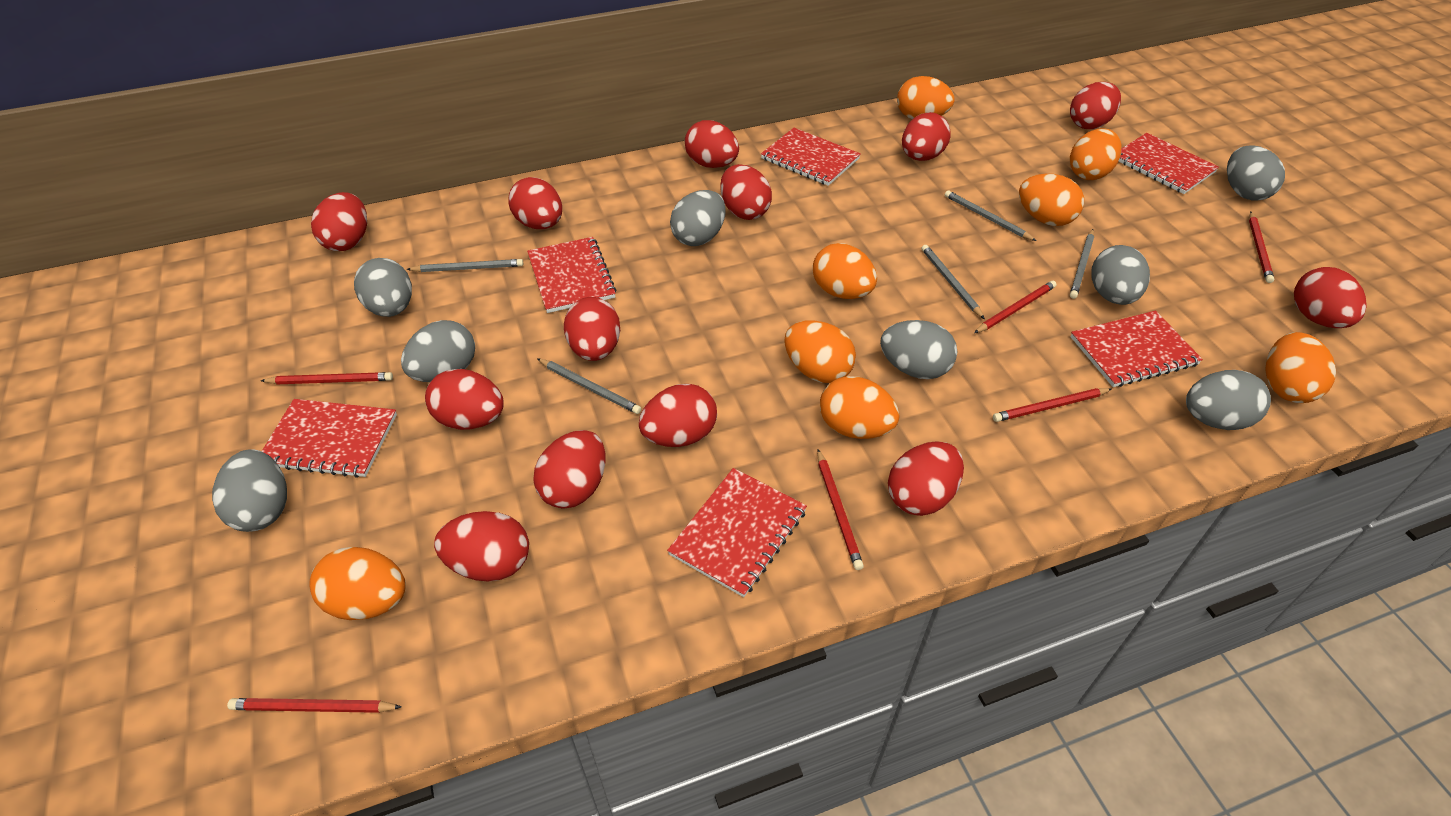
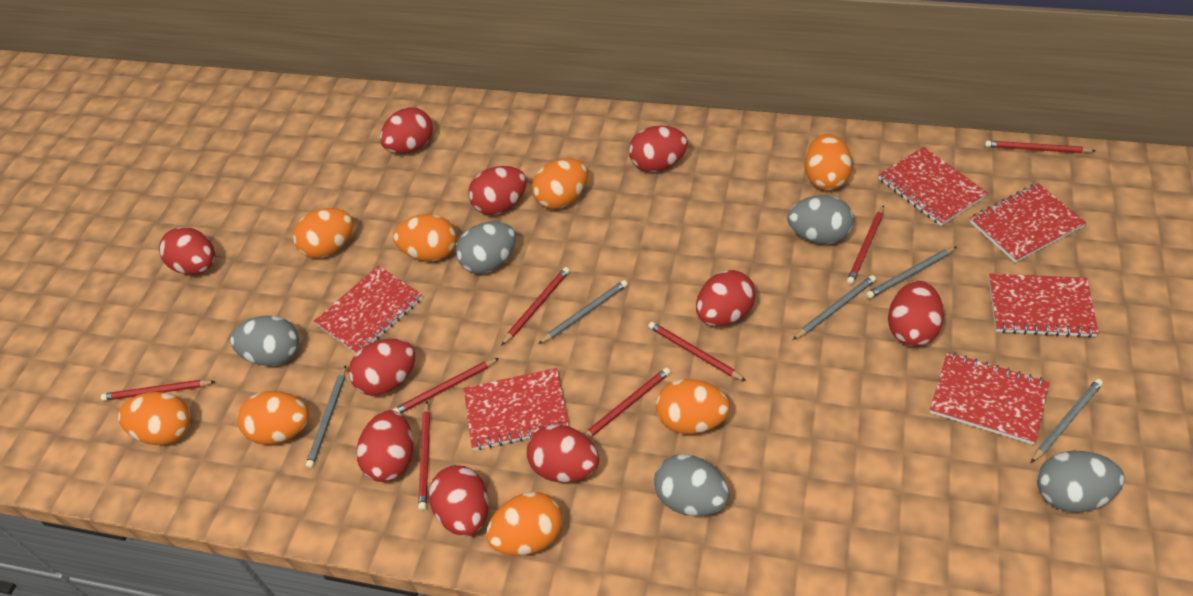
grey egg: 8 -> 5
red egg: 13 -> 10
red pencil: 6 -> 8

